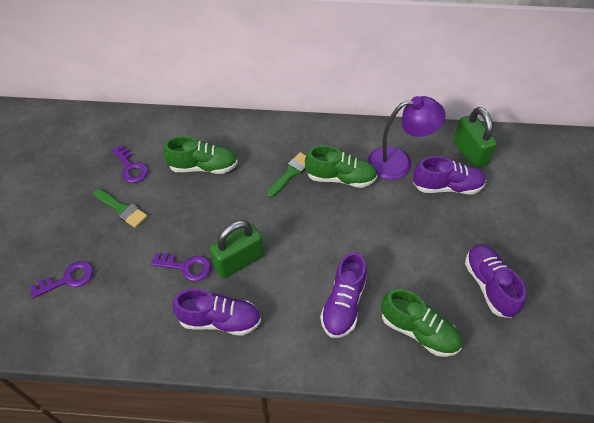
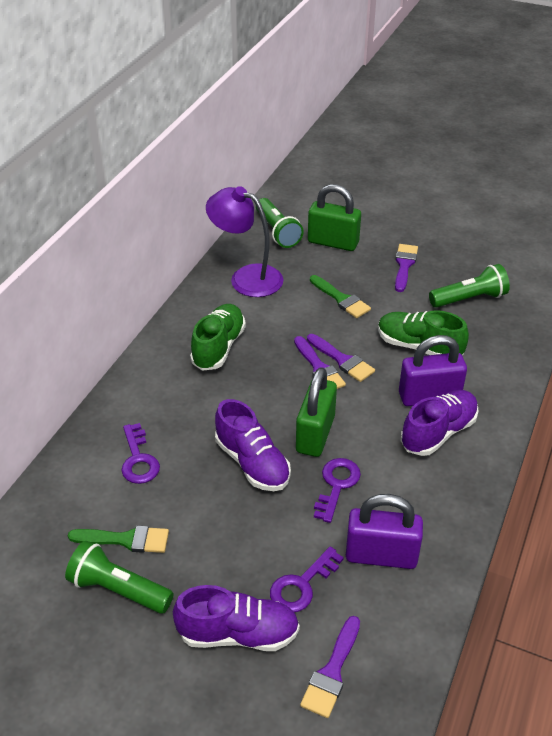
green flashlight: 0 -> 3
green shoe: 3 -> 2
purple brush: 0 -> 4
purple padlock: 0 -> 2
purple shoe: 4 -> 3

